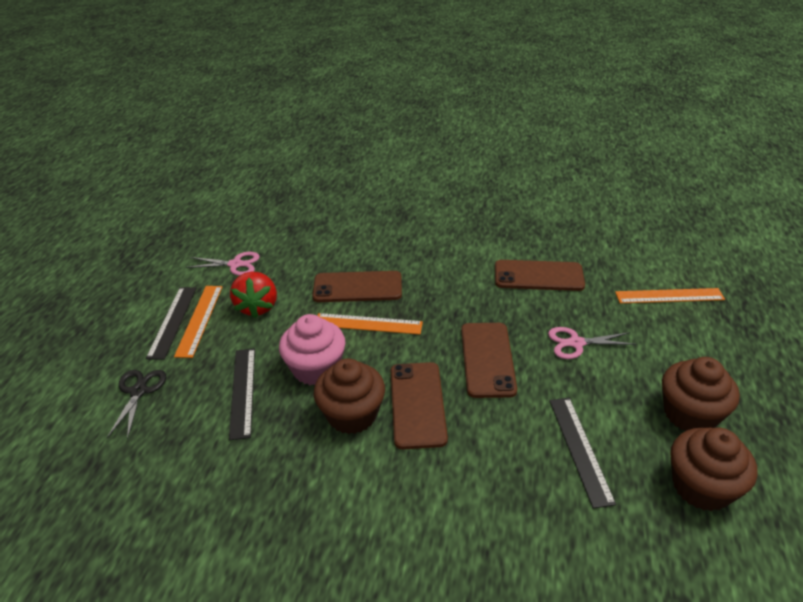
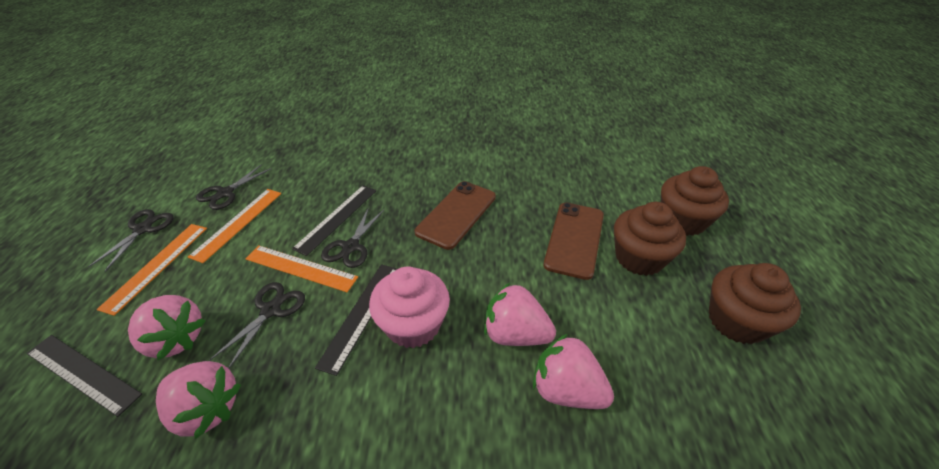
black scissors: 1 -> 4
brown phone: 4 -> 2
pink scissors: 2 -> 0
pink strawberry: 0 -> 4
red strawberry: 1 -> 0

